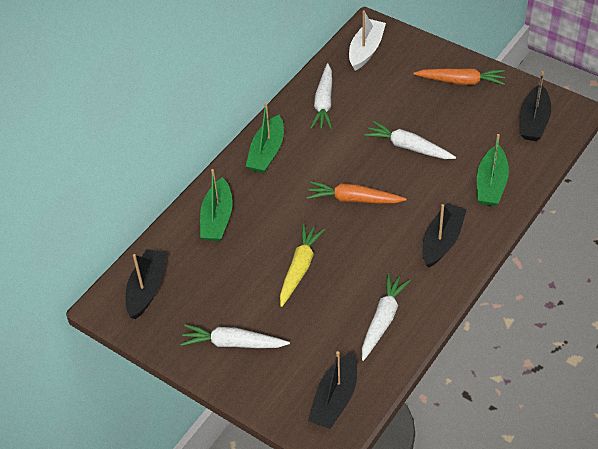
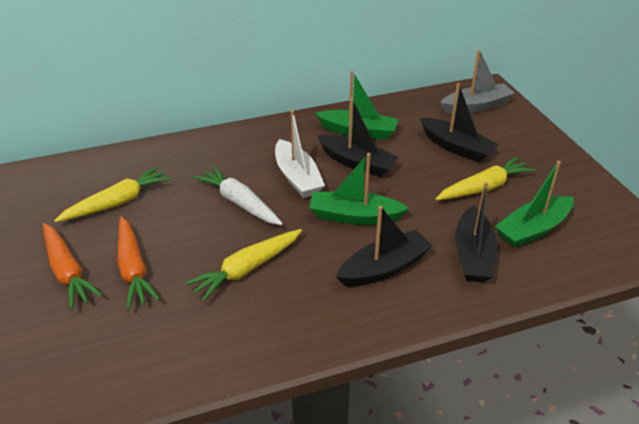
grey boat: 0 -> 1
white carrot: 4 -> 1
yellow carrot: 1 -> 3

